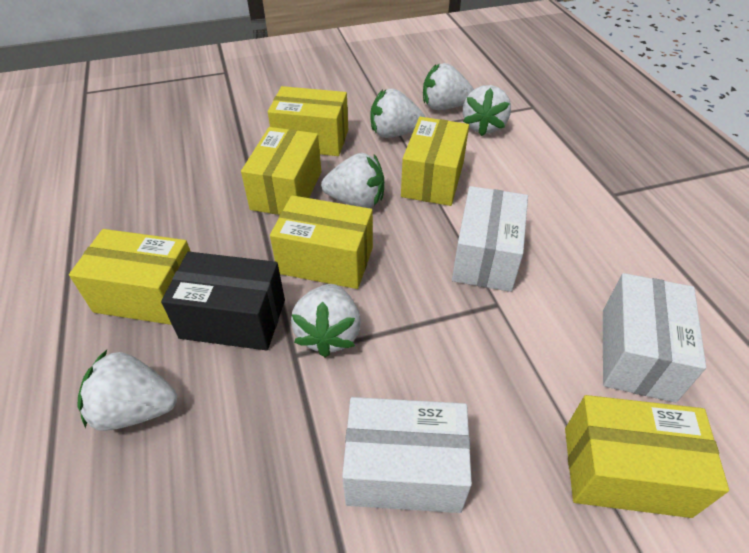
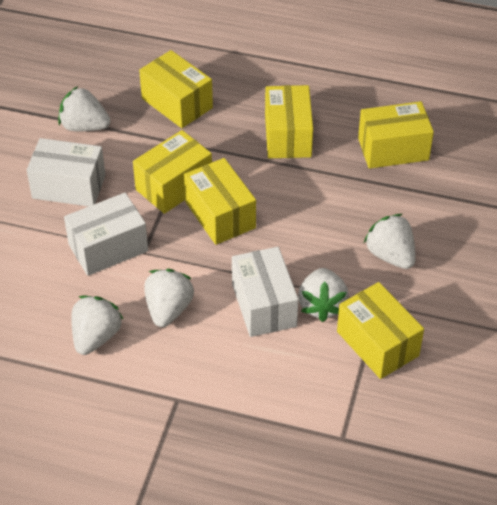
black box: 1 -> 0
white strawberry: 6 -> 5

